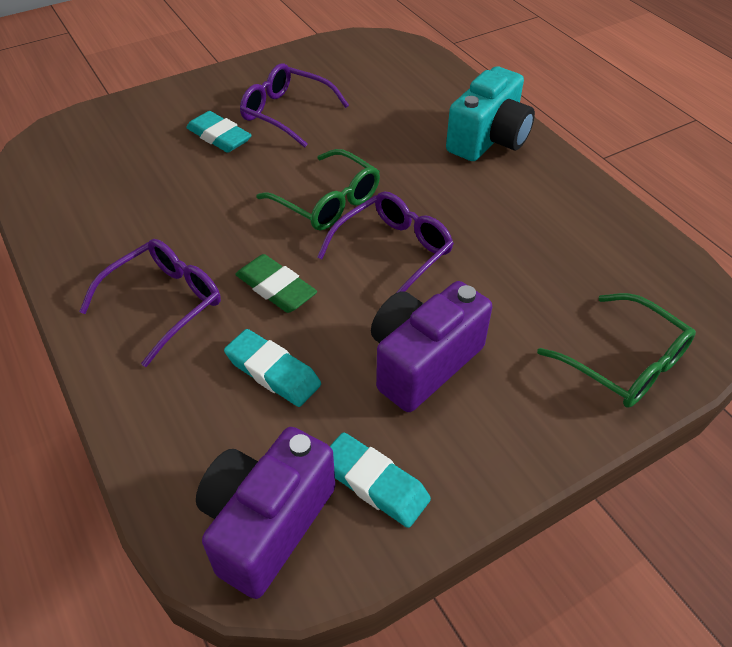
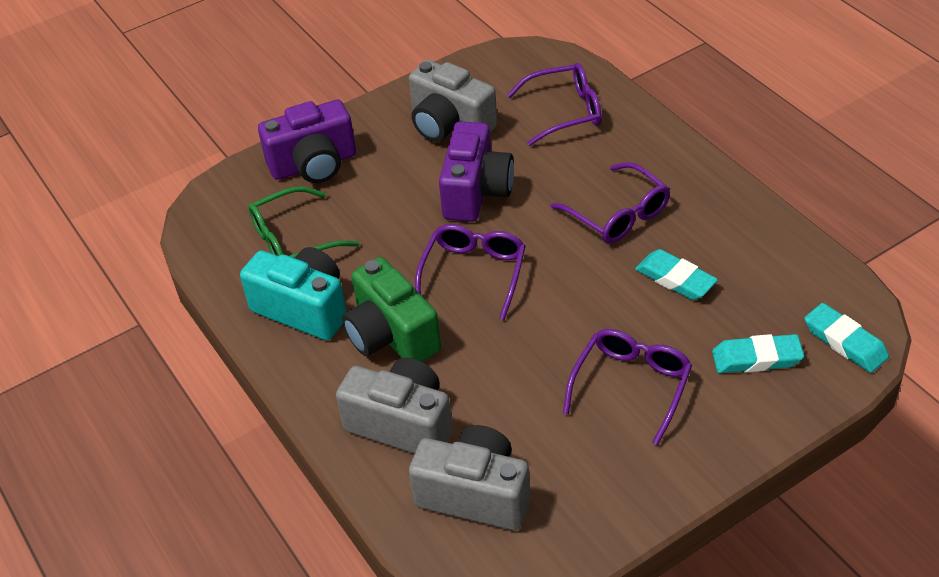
green camera: 0 -> 1
green eraser: 1 -> 0
green glasses: 2 -> 1
grey camera: 0 -> 3
purple glasses: 3 -> 4

